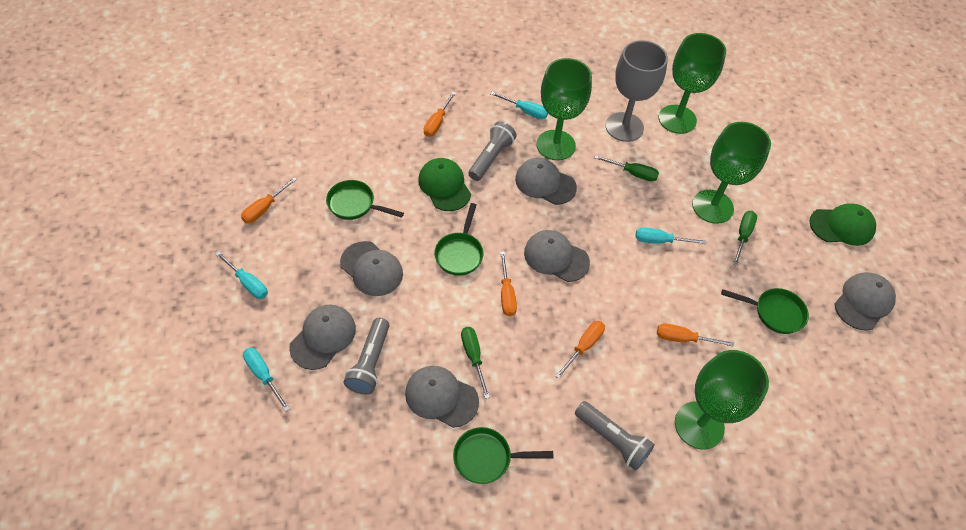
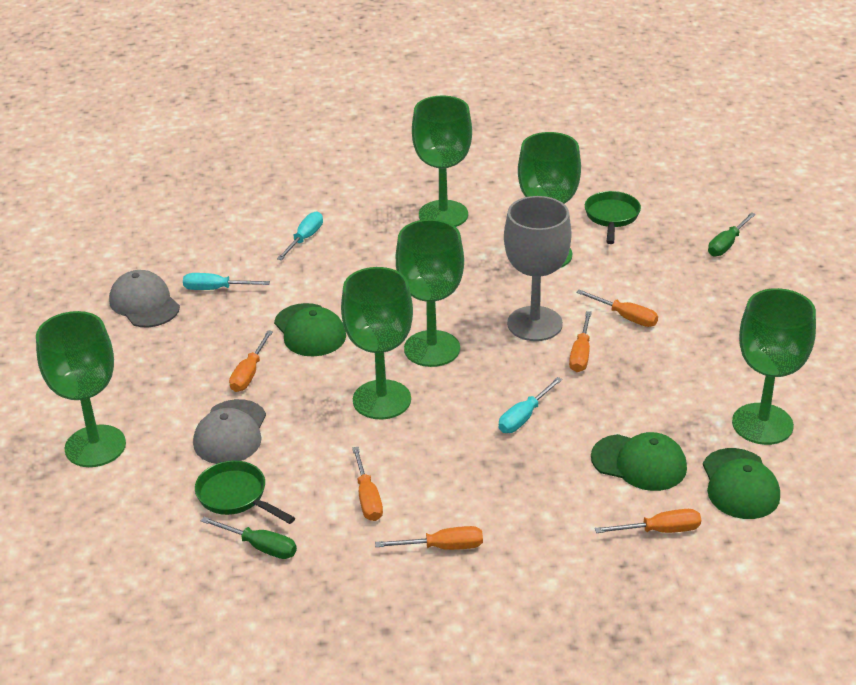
green cap: 2 -> 3
green goblet: 4 -> 6
green pan: 4 -> 2
green screwdriver: 3 -> 2
grey cap: 6 -> 2
grey flashlight: 3 -> 0
orange screwdriver: 5 -> 6
turquoise screwdriver: 4 -> 3

